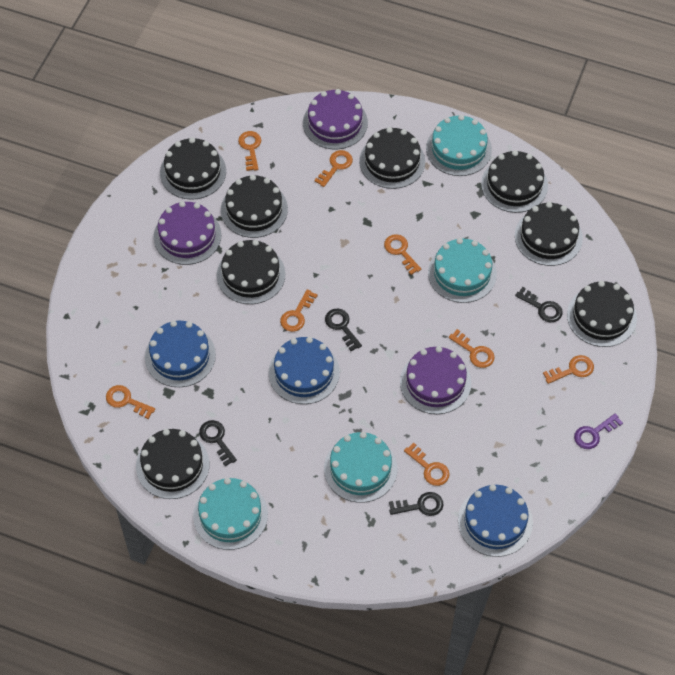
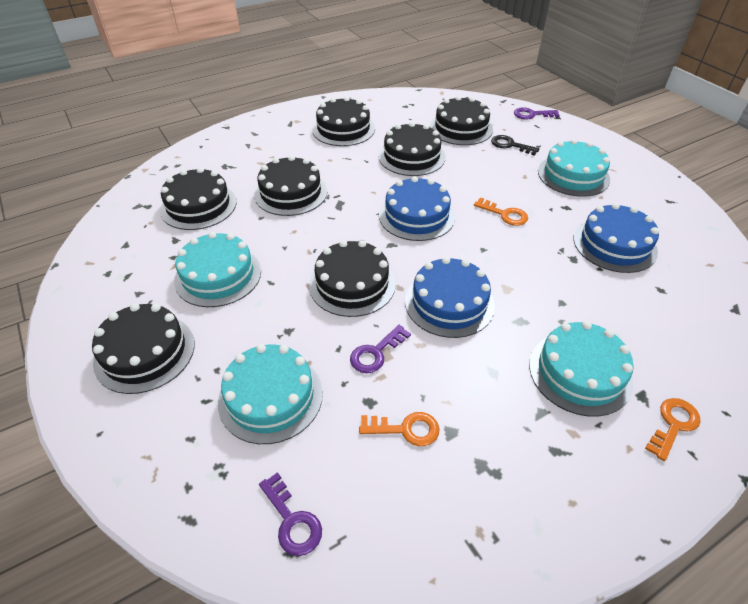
black cake: 8 -> 7
black key: 4 -> 1
orange key: 8 -> 3
purple cake: 3 -> 0
purple key: 1 -> 3

